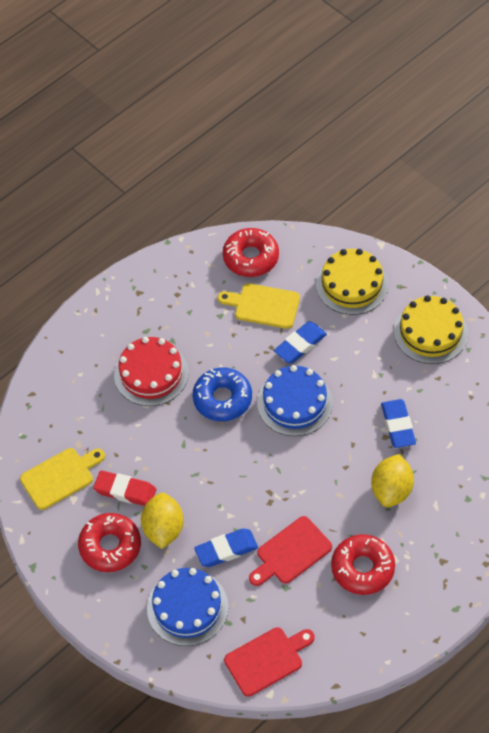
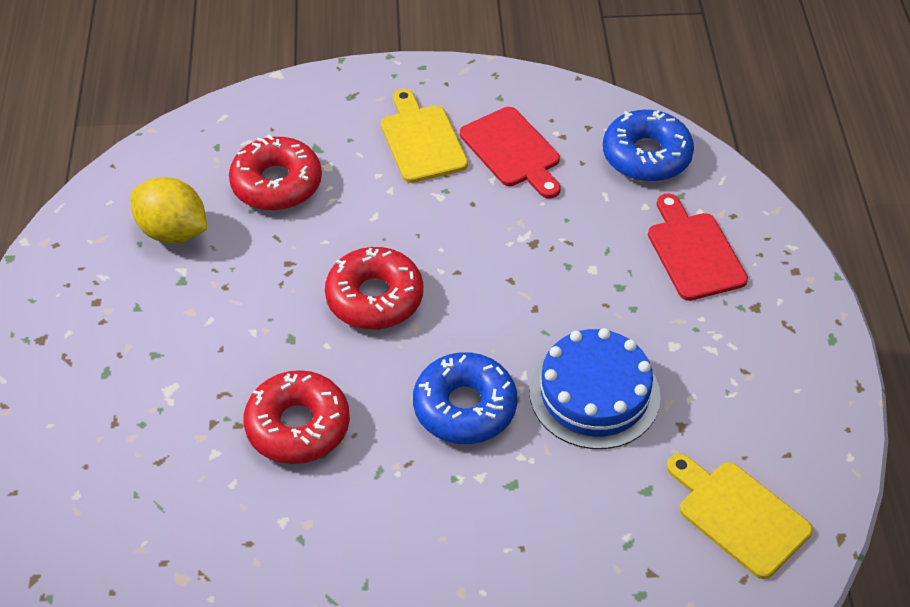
blue cake: 2 -> 1
blue donut: 1 -> 2
blue eraser: 3 -> 0
red cake: 1 -> 0
red eraser: 1 -> 0
yellow cake: 2 -> 0
yellow lemon: 2 -> 1

